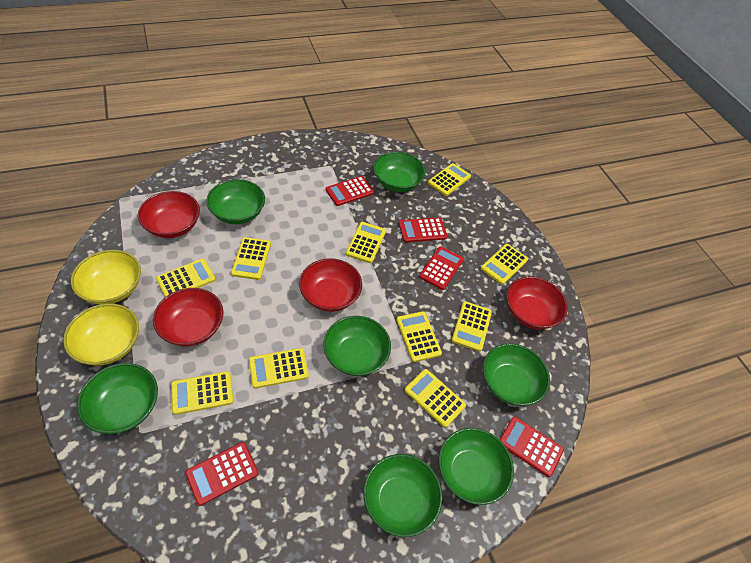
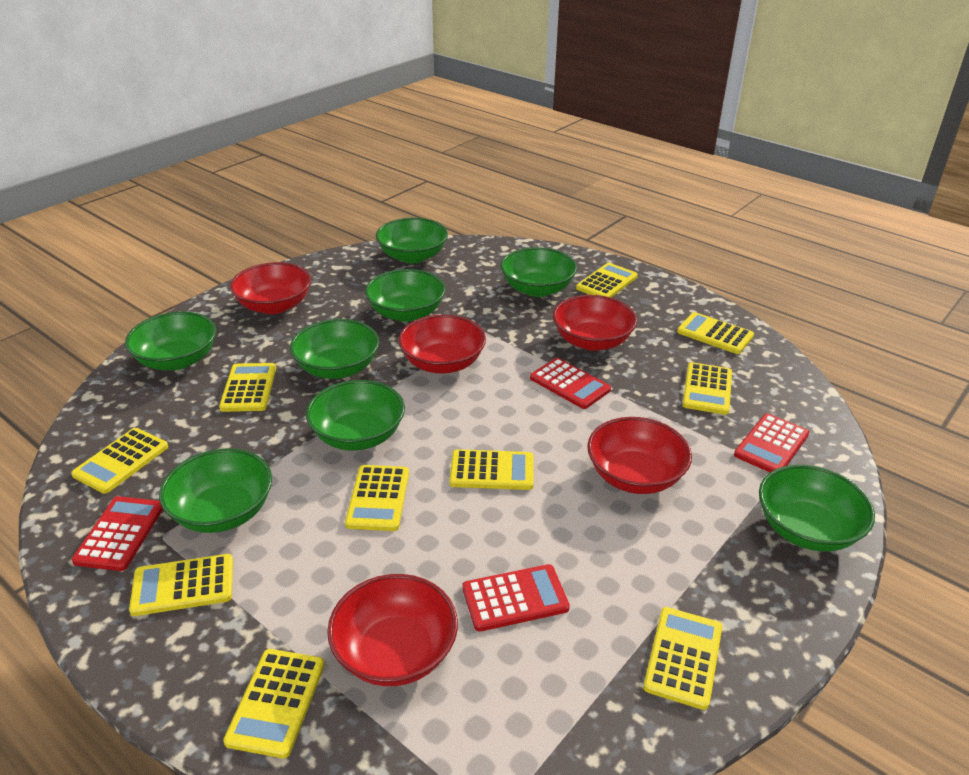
green bowl: 7 -> 8
red bowl: 4 -> 5
red calculator: 5 -> 4
yellow bowl: 2 -> 0

